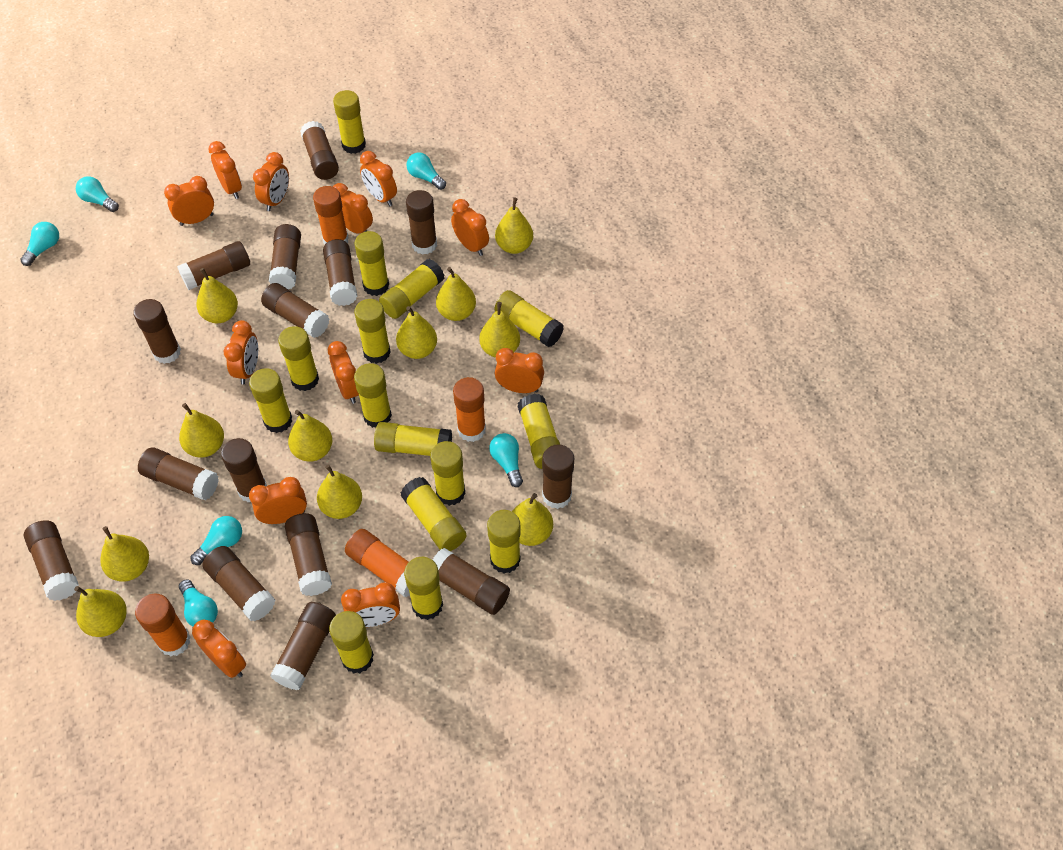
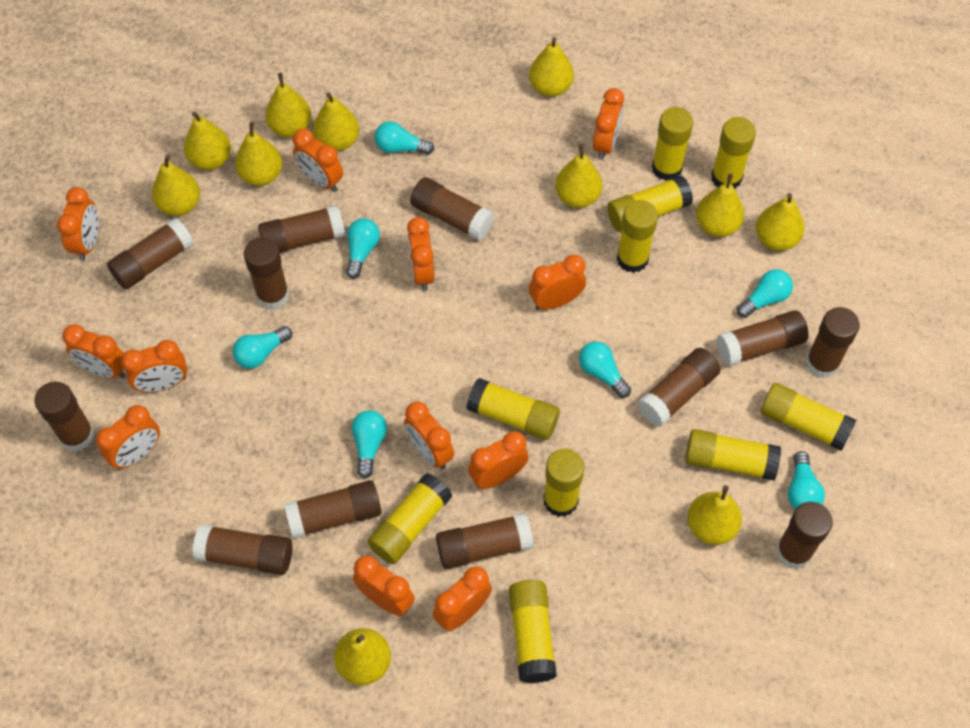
brown glue stick: 15 -> 12
orange glue stick: 4 -> 0
turquoise light bulb: 6 -> 7
yellow glue stick: 15 -> 10

